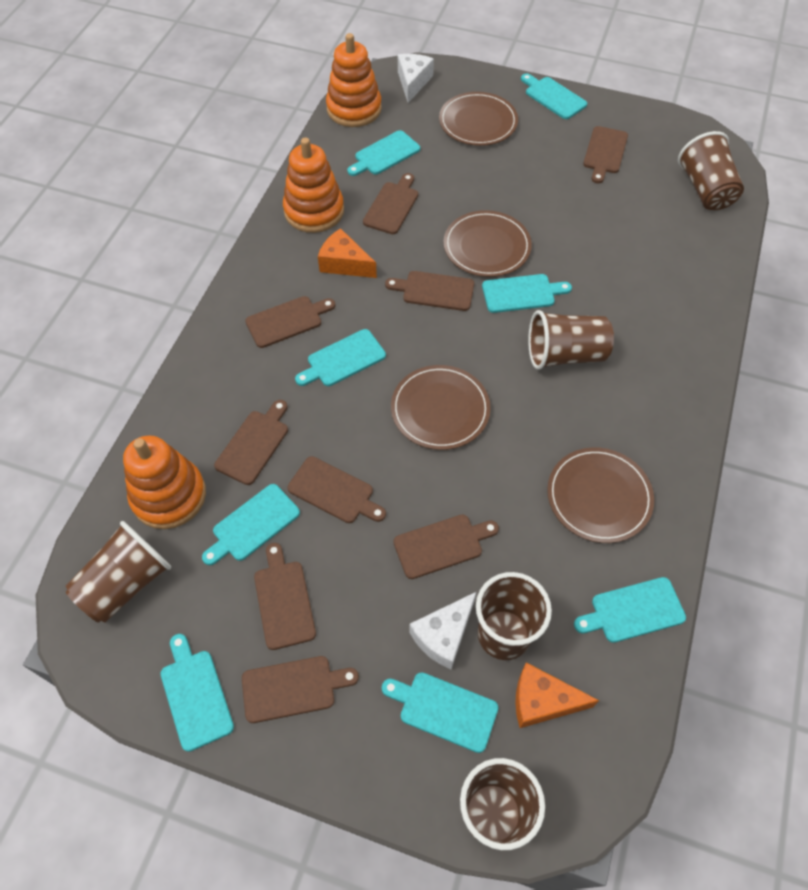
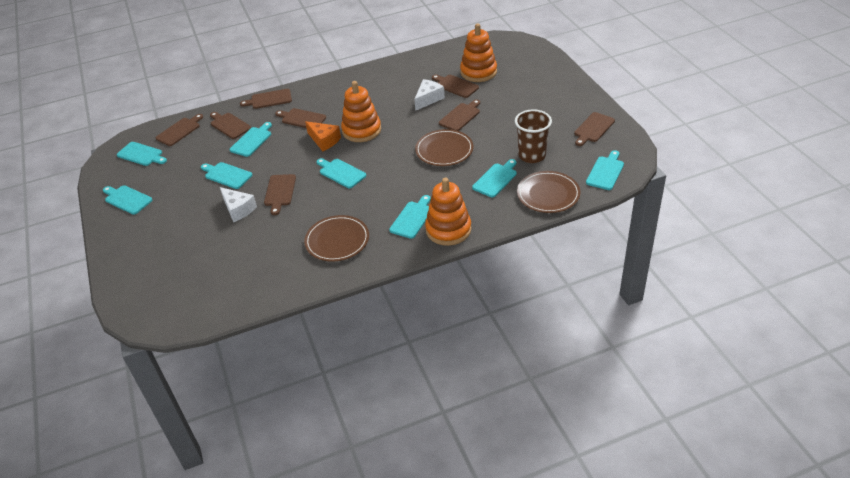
brown cup: 5 -> 1
brown cutting board: 9 -> 8
brown plate: 4 -> 3
orange cheese: 2 -> 1

